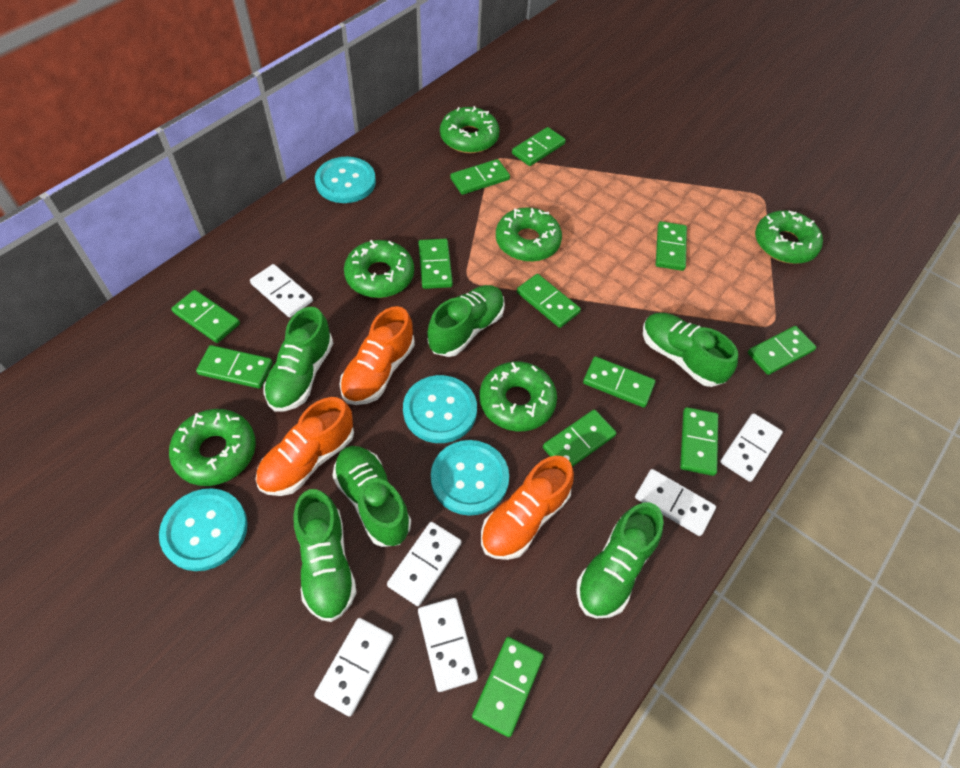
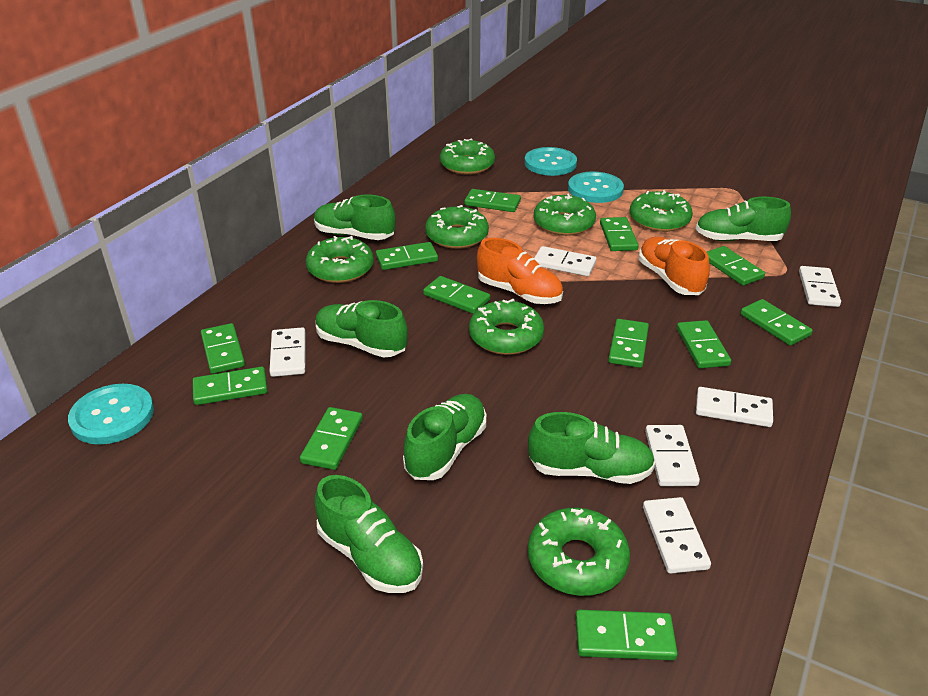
green donut: 6 -> 7
orange shoe: 3 -> 2
turquoise button: 4 -> 3

